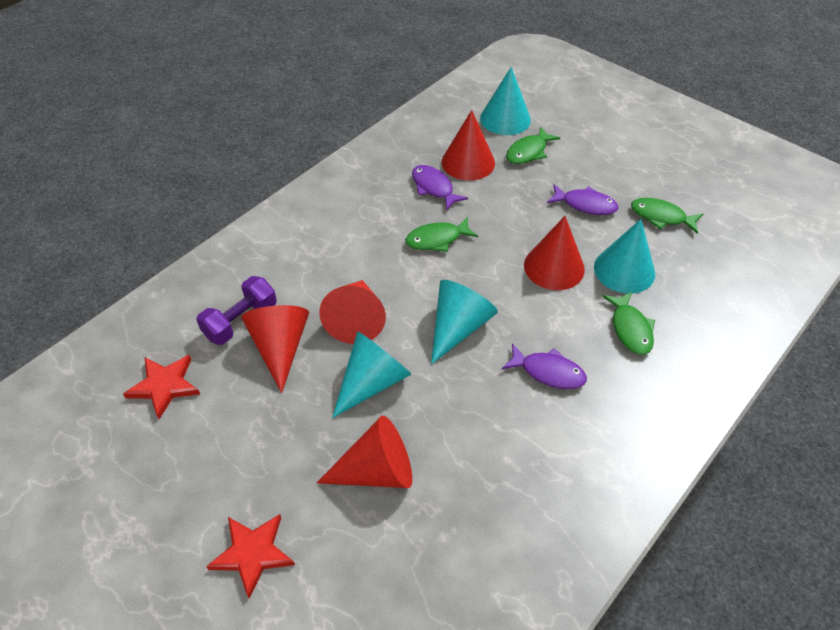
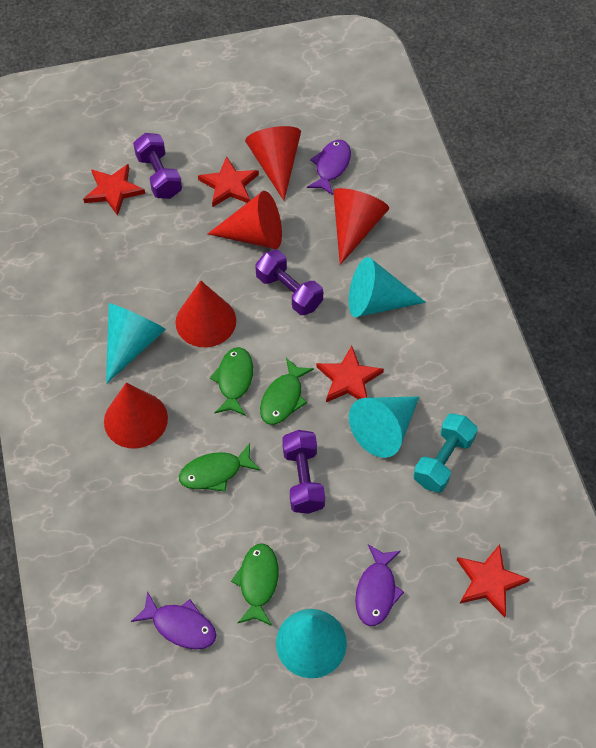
purple dumbbell: 1 -> 3
red star: 2 -> 4
turquoise dumbbell: 0 -> 1

